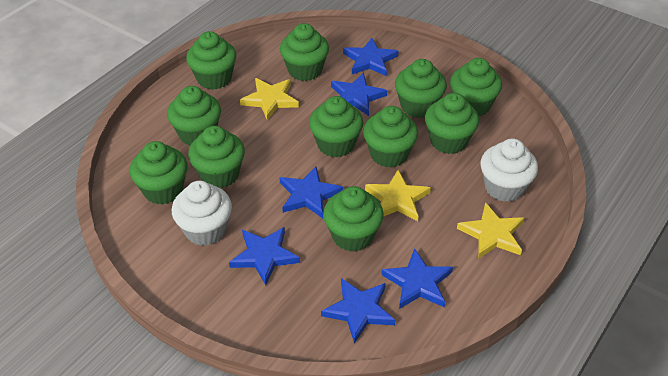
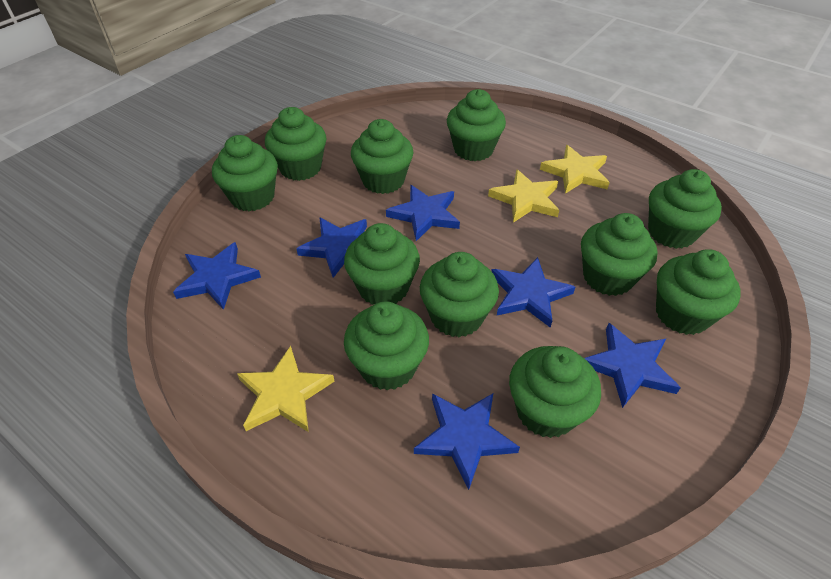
white cupcake: 2 -> 0

